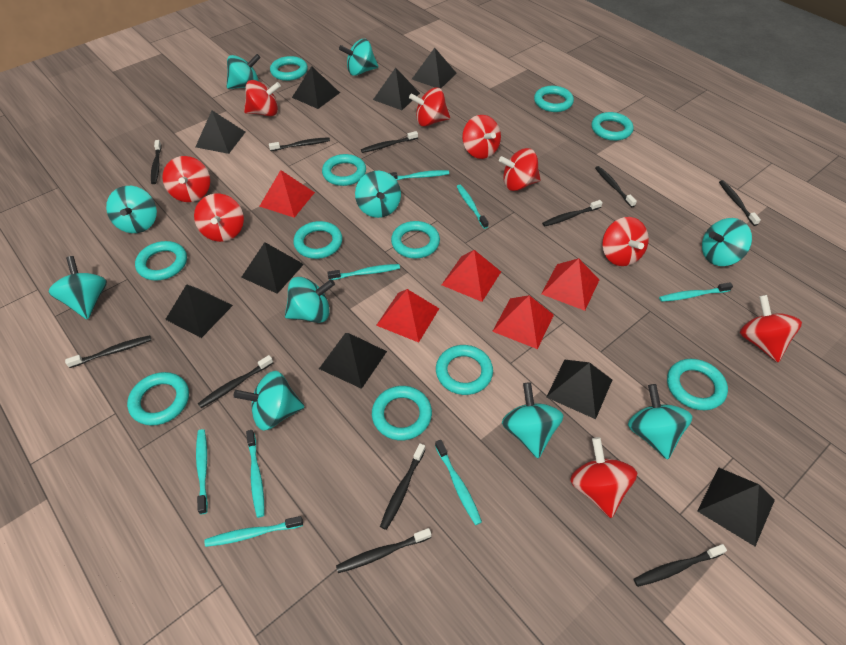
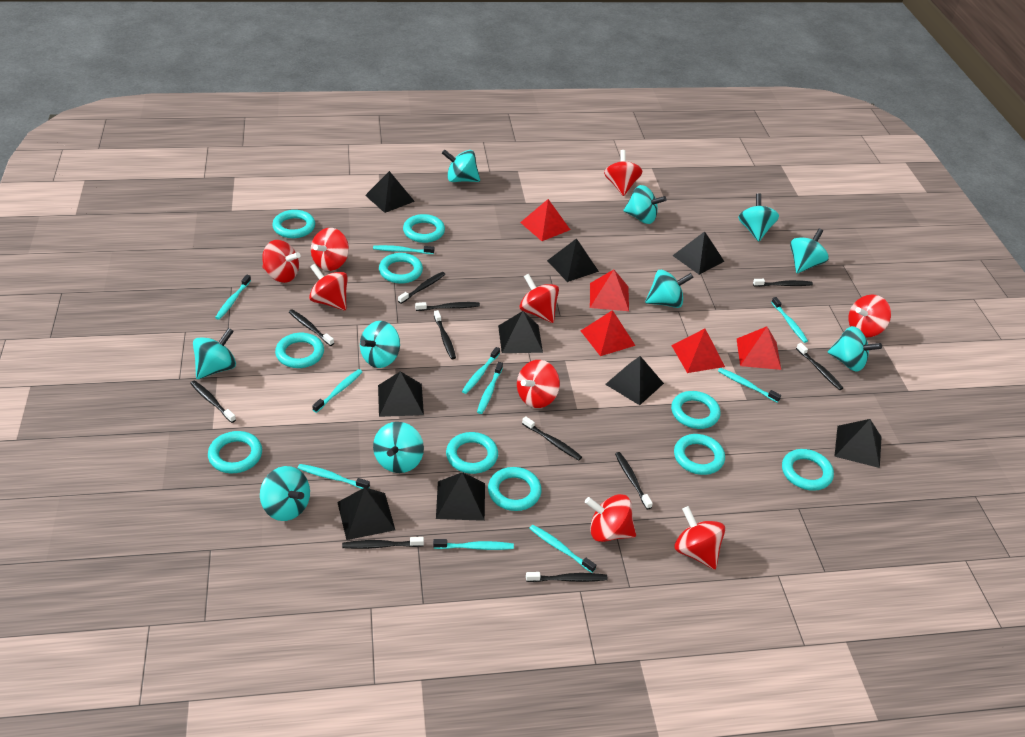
turquoise ring: 11 -> 10
turquoise toothbrush: 8 -> 10

